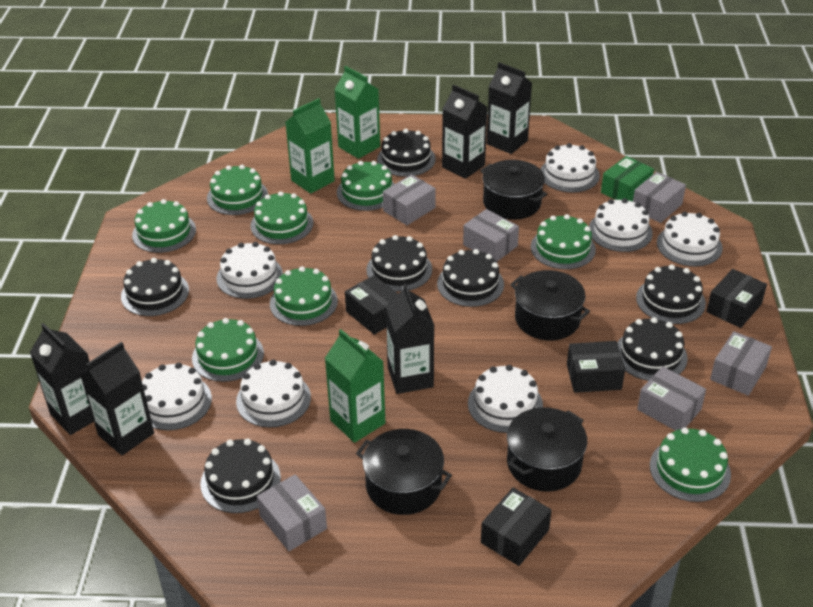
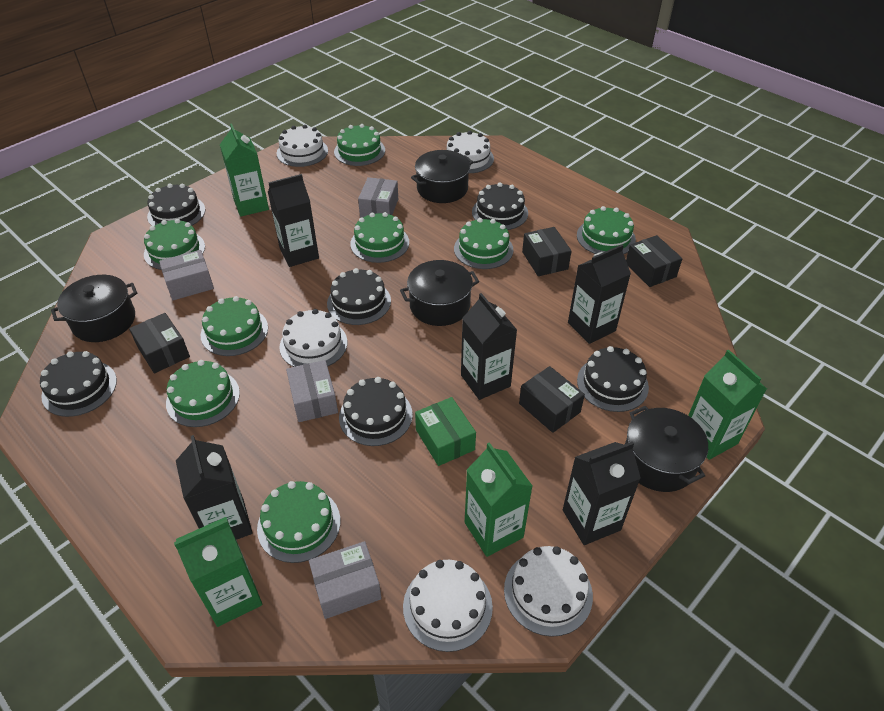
black cake: 7 -> 6
green carton: 3 -> 4
grey box: 6 -> 4
white cake: 7 -> 5

